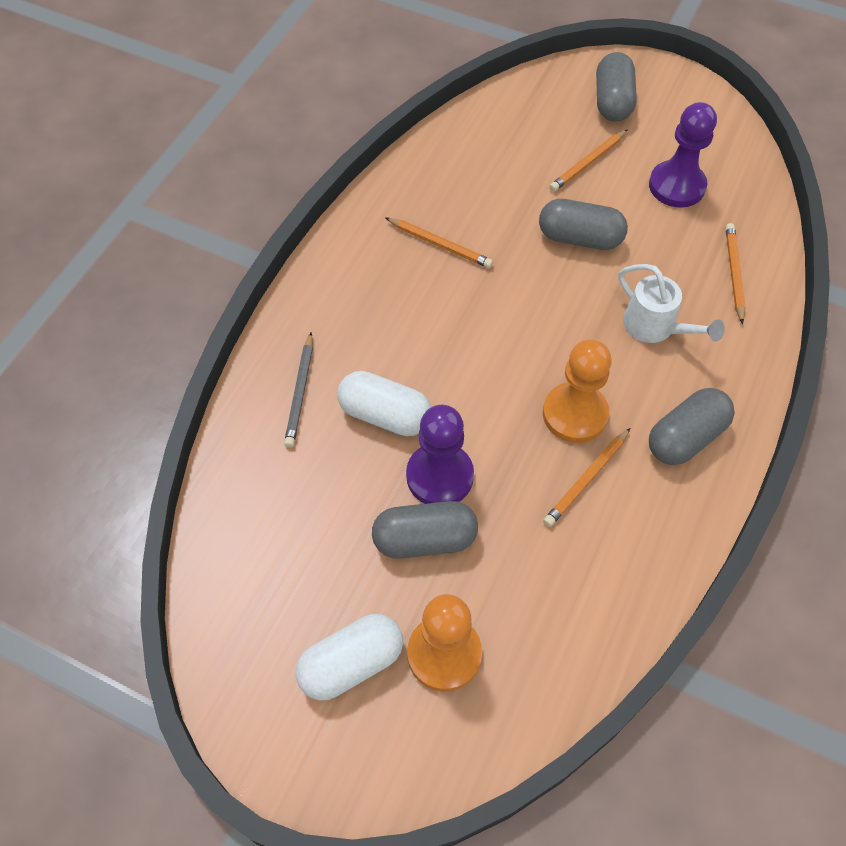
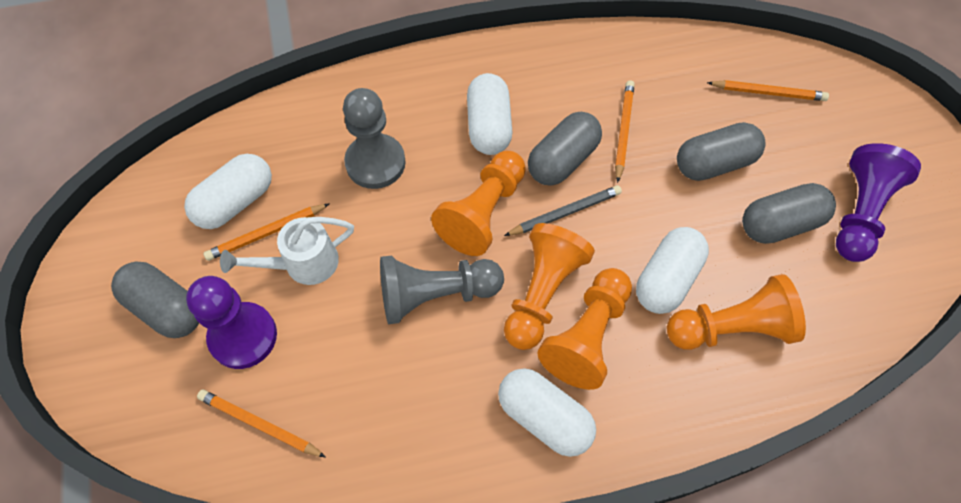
grey pawn: 0 -> 2
orange pawn: 2 -> 4
white capsule: 2 -> 4

